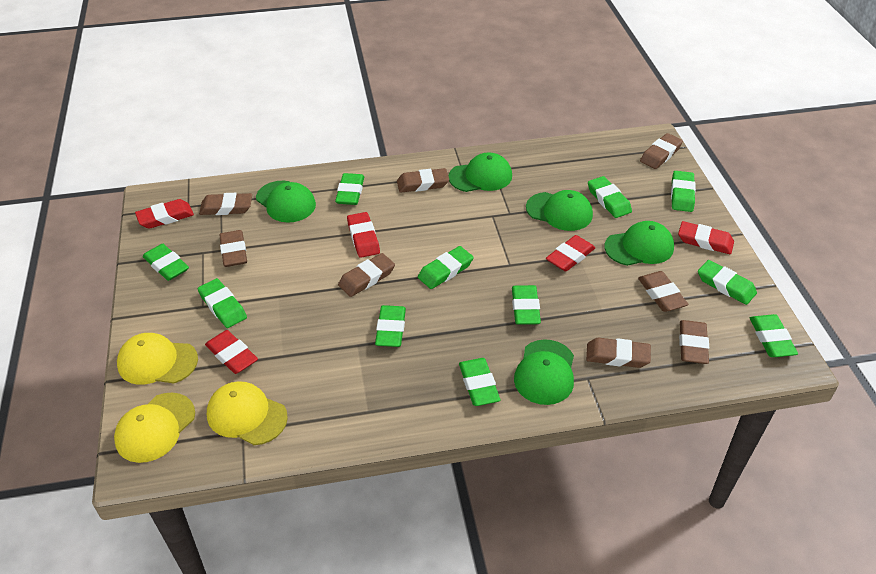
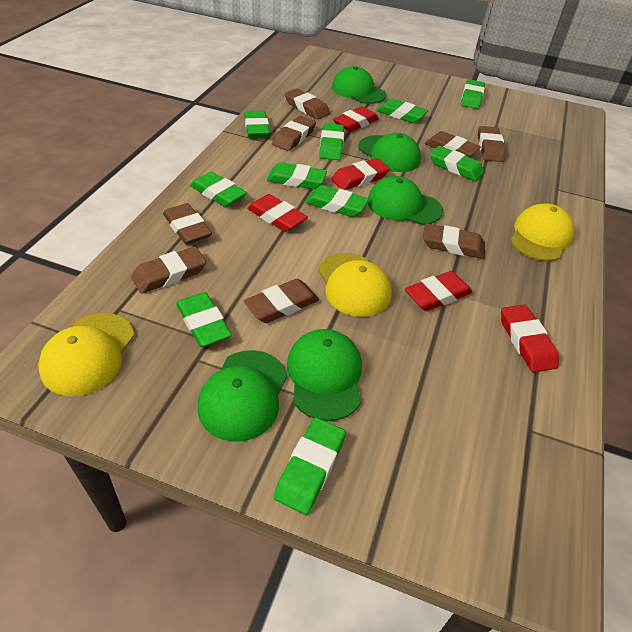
green eraser: 11 -> 10

